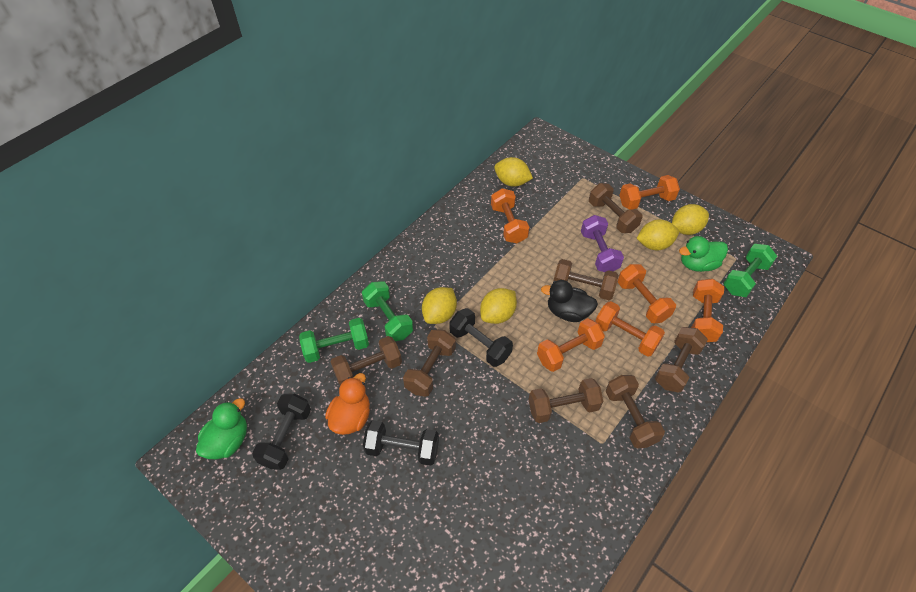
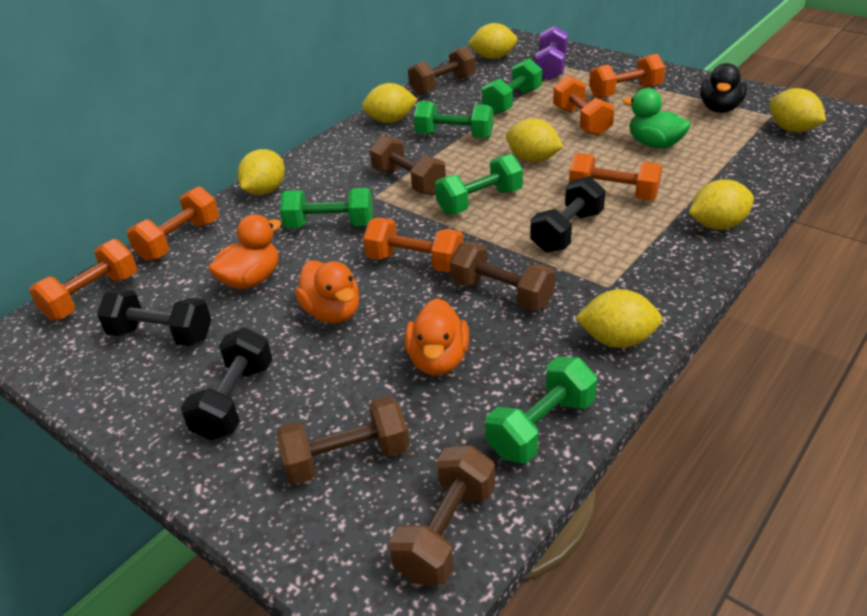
brown dumbbell: 7 -> 5
green duck: 2 -> 1
green dumbbell: 3 -> 5
orange duck: 1 -> 3
yellow lemon: 5 -> 7

